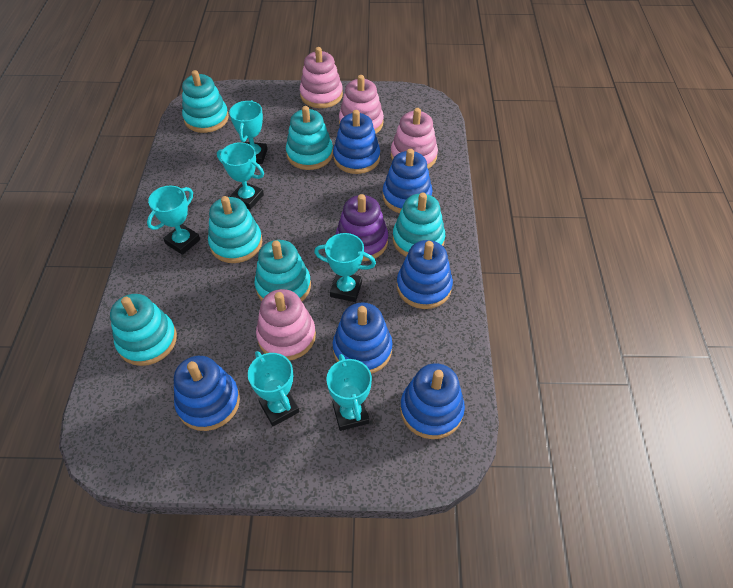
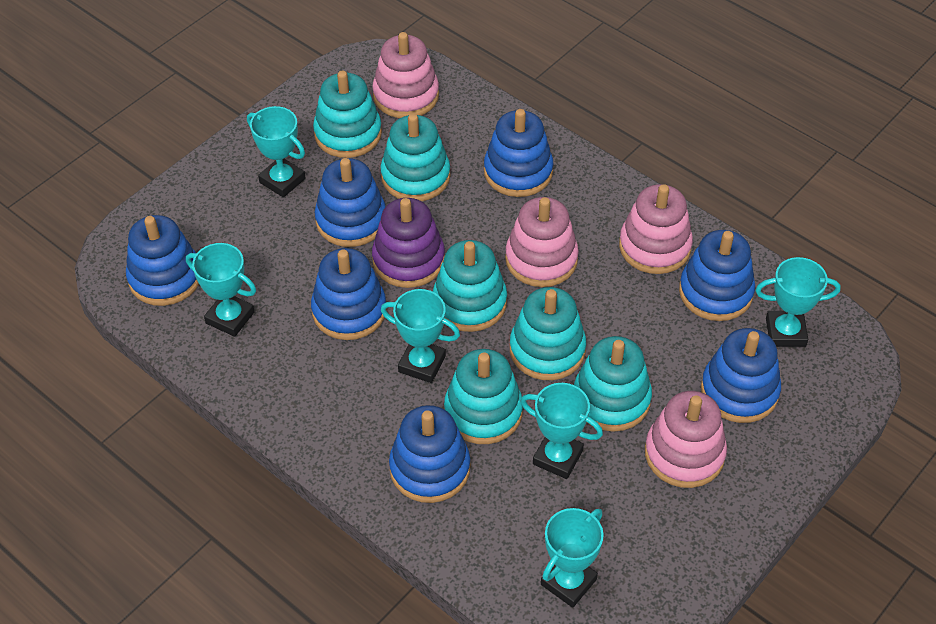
blue stacking toy: 6 -> 7

